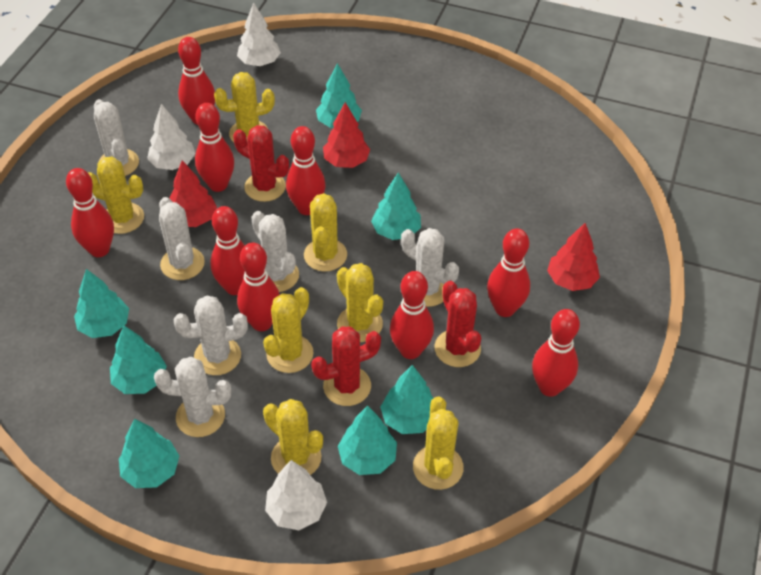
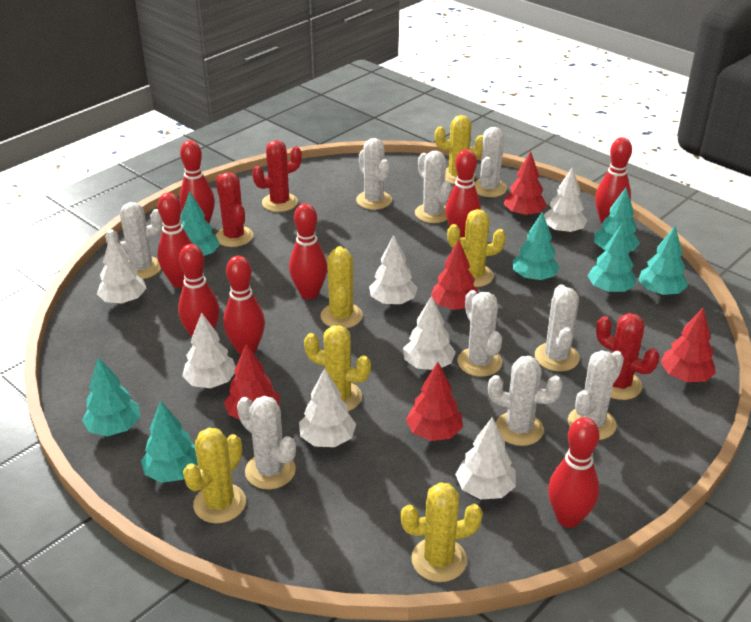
red bowling pin: 9 -> 8
red tree: 3 -> 5
white cactus: 6 -> 9
white tree: 3 -> 7
yellow cactus: 7 -> 6

